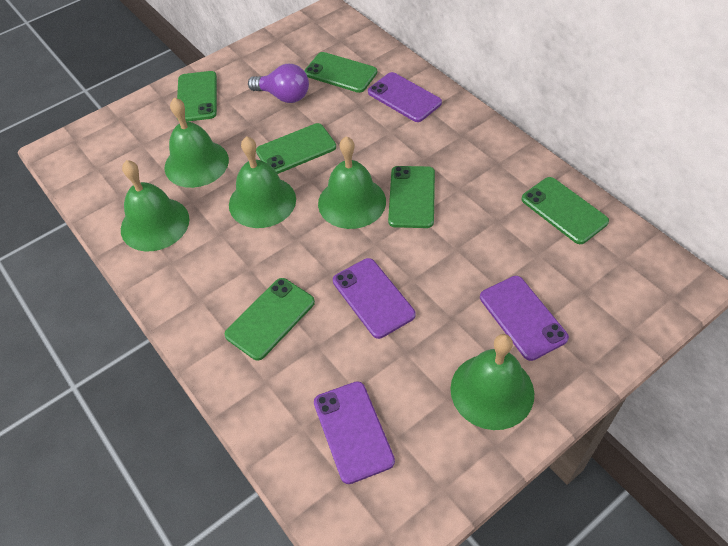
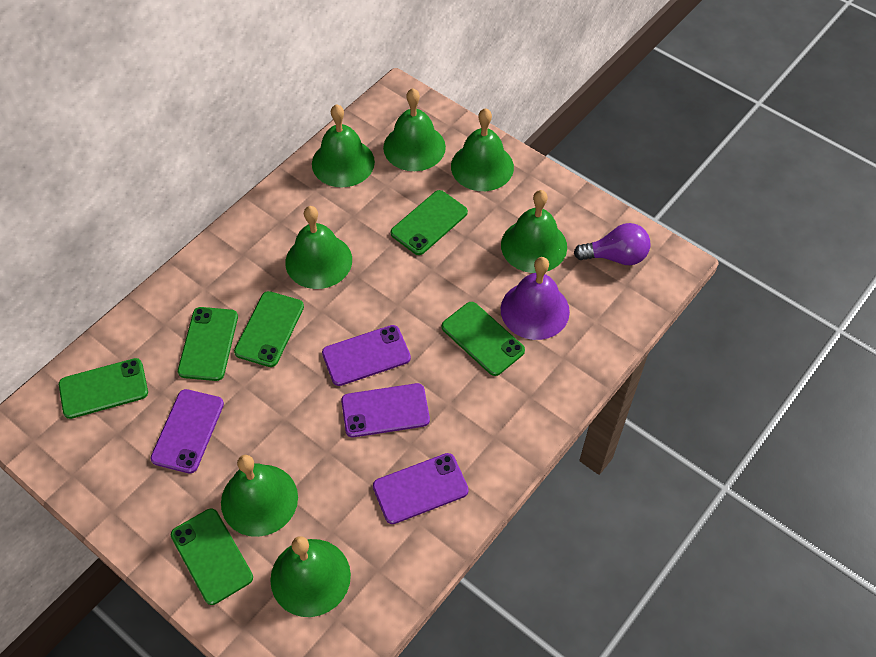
green bell: 5 -> 7
purple bell: 0 -> 1

